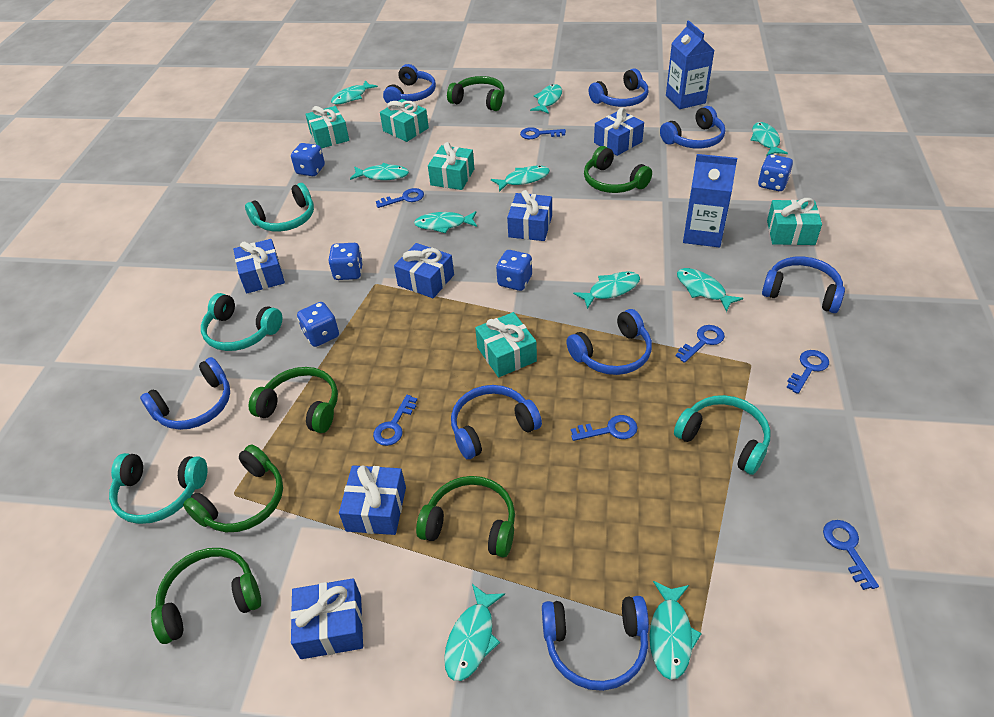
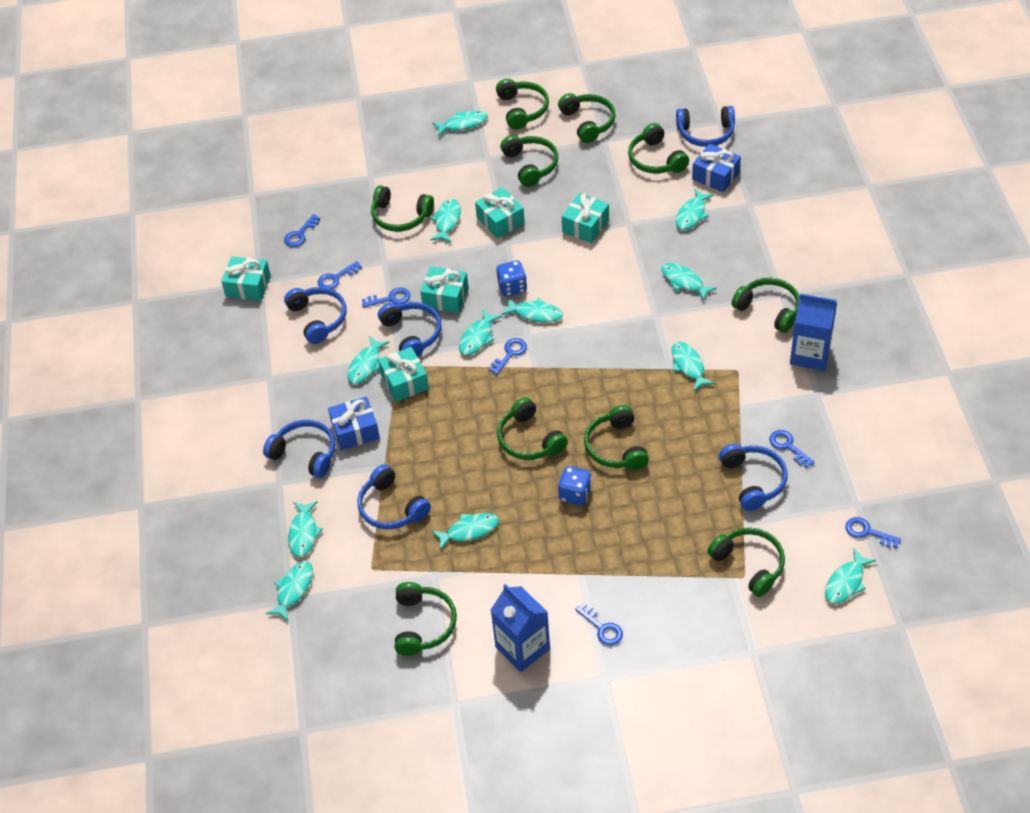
blue dice: 5 -> 2
blue gift: 6 -> 2
blue headphones: 8 -> 6
green headphones: 6 -> 10
turquoise fish: 10 -> 12
turquoise headphones: 4 -> 0

